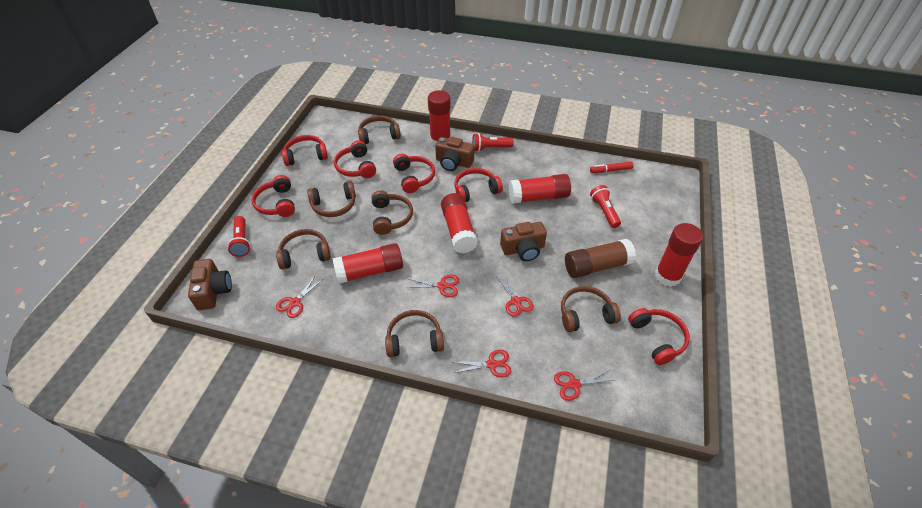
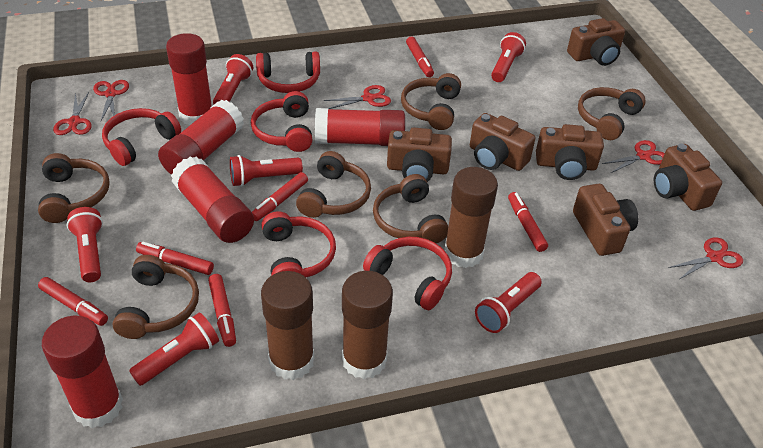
brown camera: 3 -> 6
brown glue stick: 1 -> 3
red flashlight: 3 -> 6
red headphones: 6 -> 5
red marker: 1 -> 6

